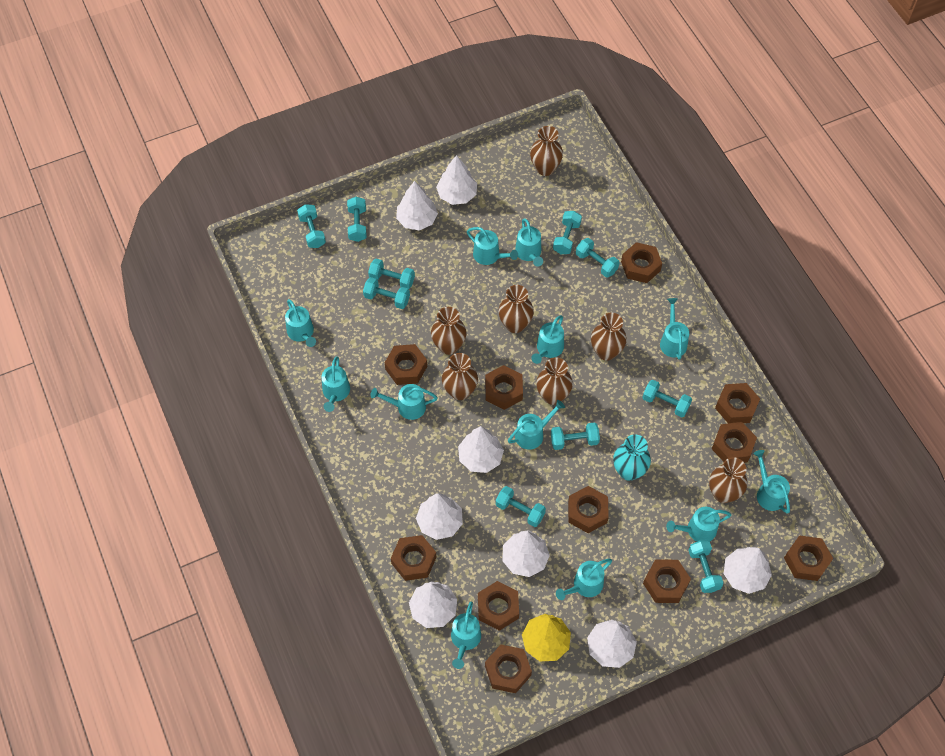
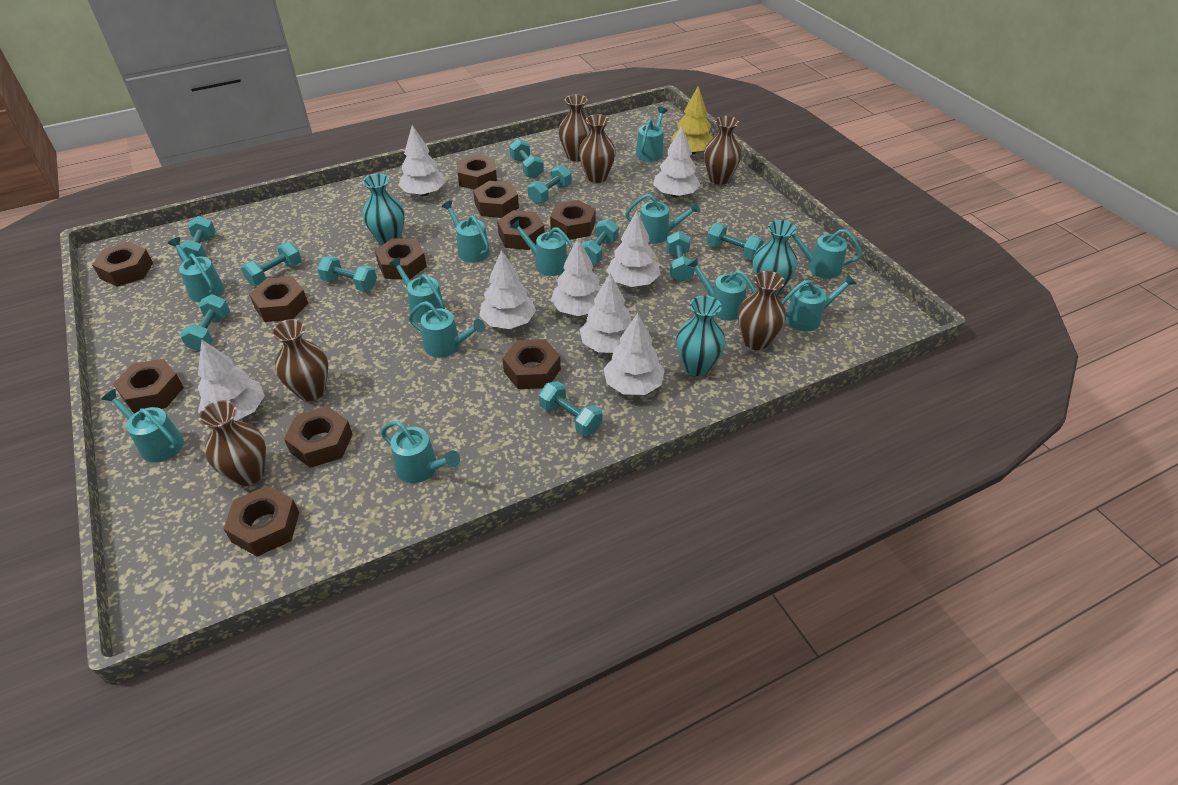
brown vase: 7 -> 6
turquoise vase: 1 -> 3

